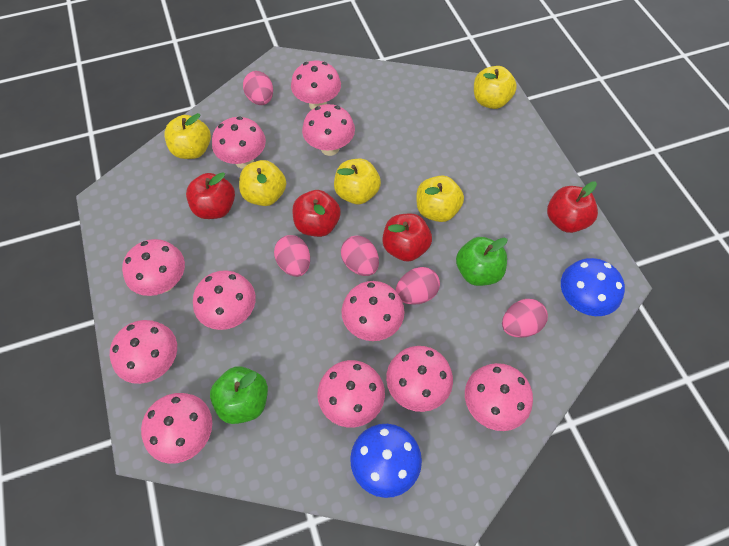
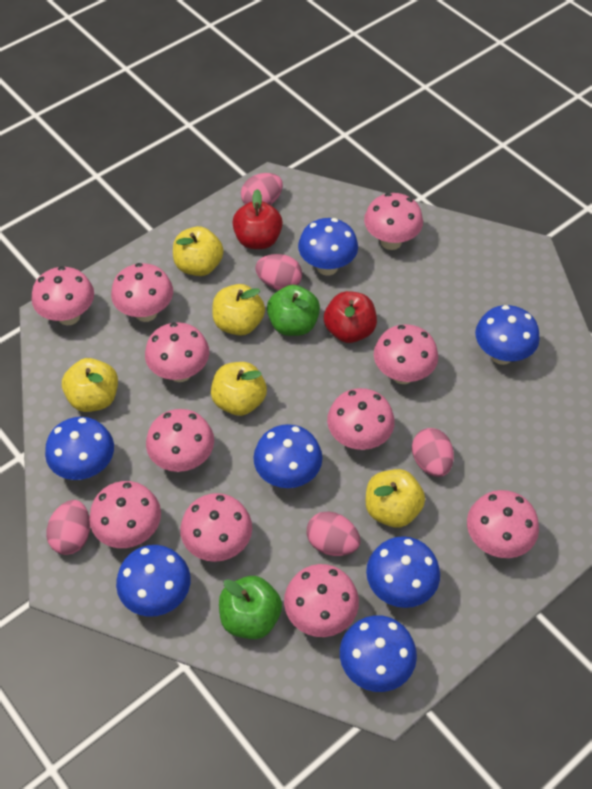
blue mushroom: 2 -> 7
red apple: 4 -> 2

